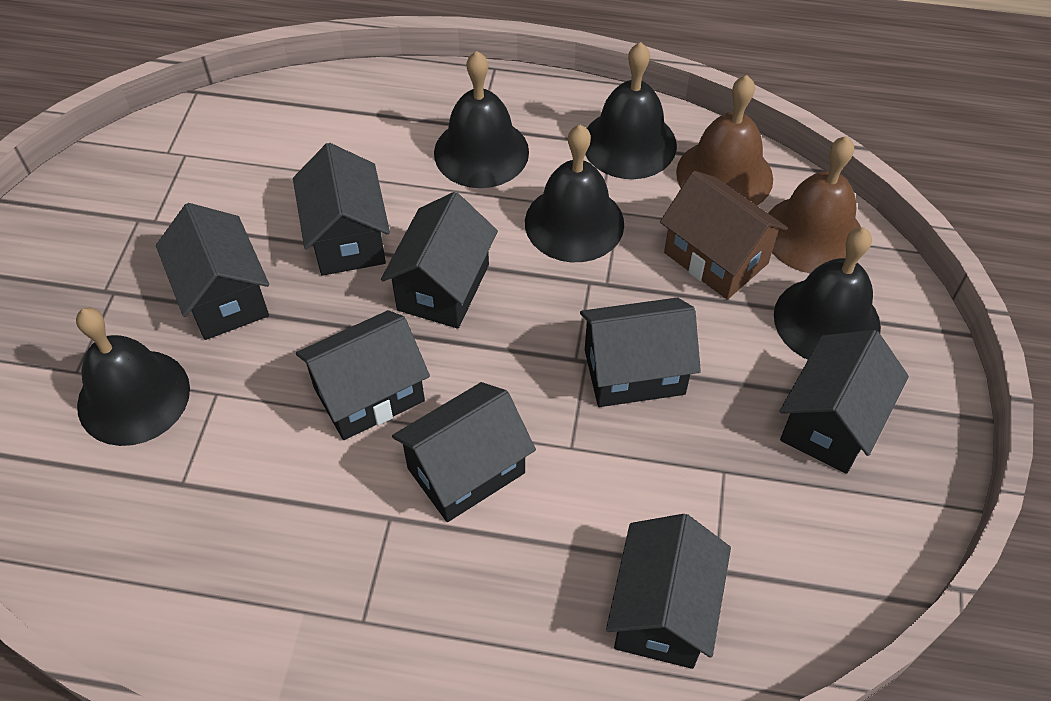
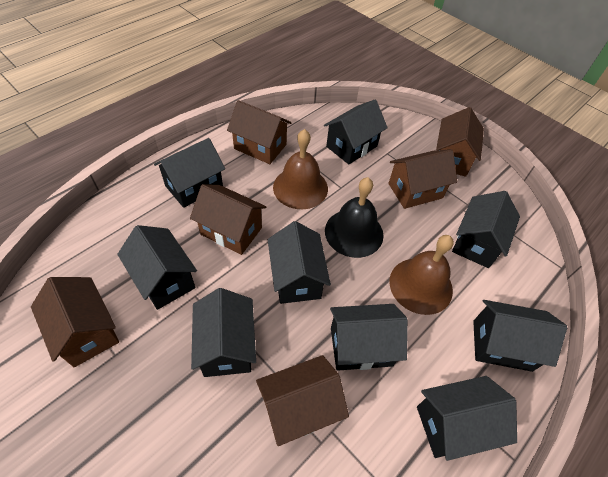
black bell: 5 -> 1
black house: 8 -> 9
brown house: 1 -> 6

